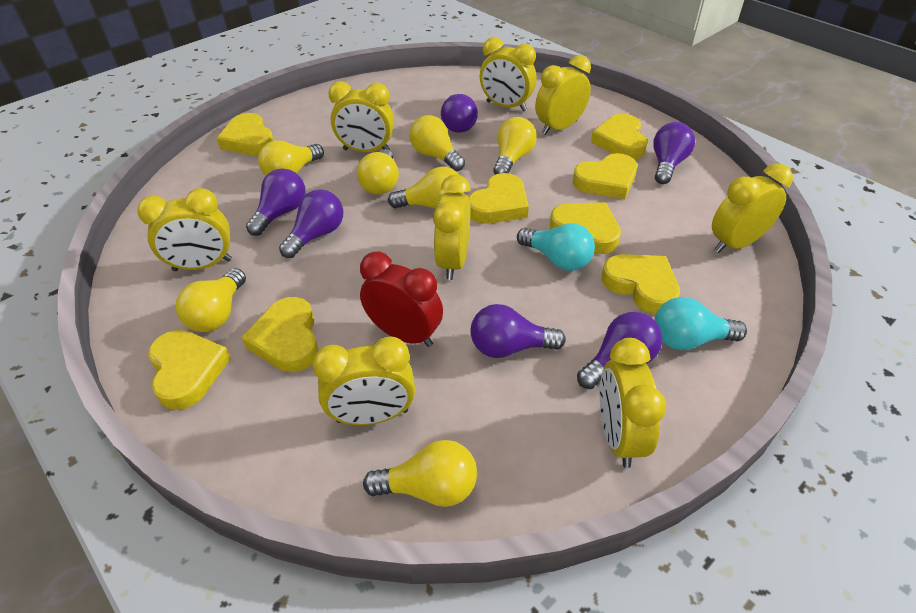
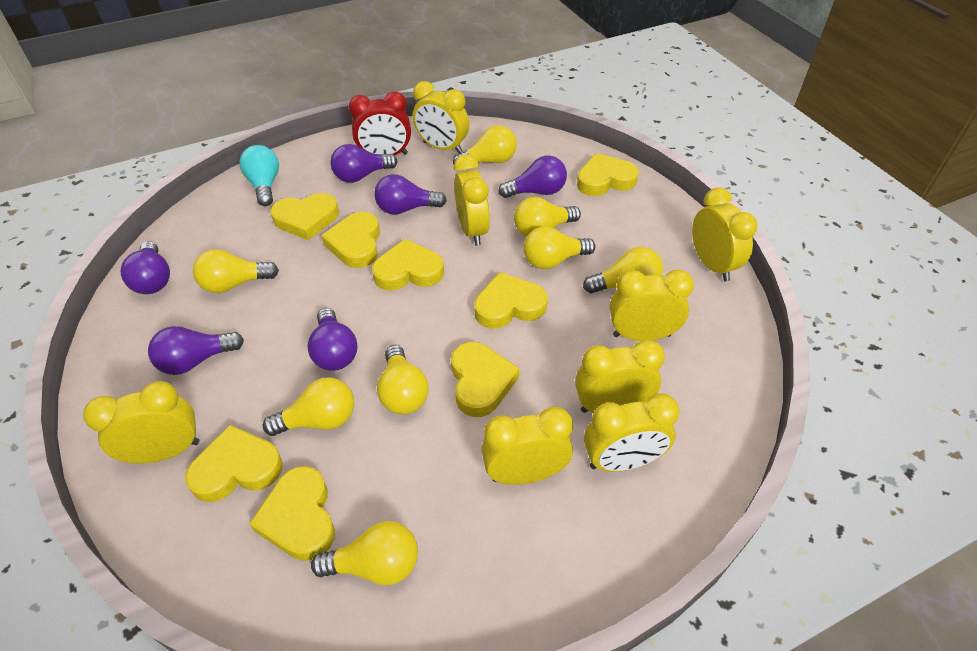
turquoise light bulb: 2 -> 1
yellow light bulb: 7 -> 8

